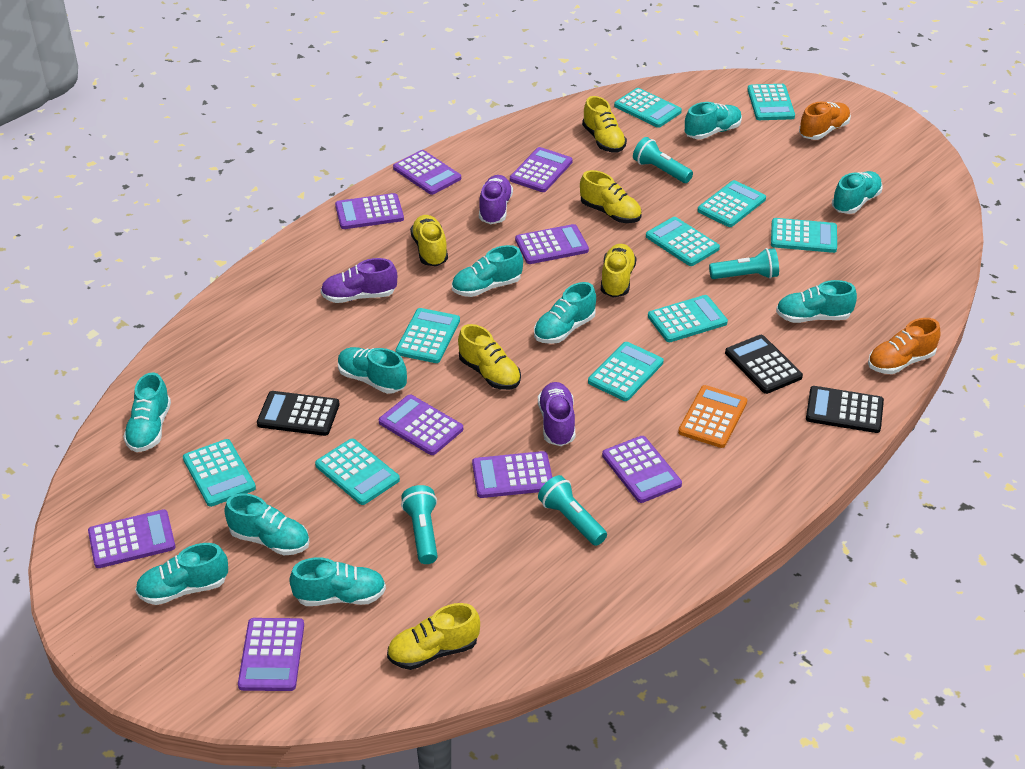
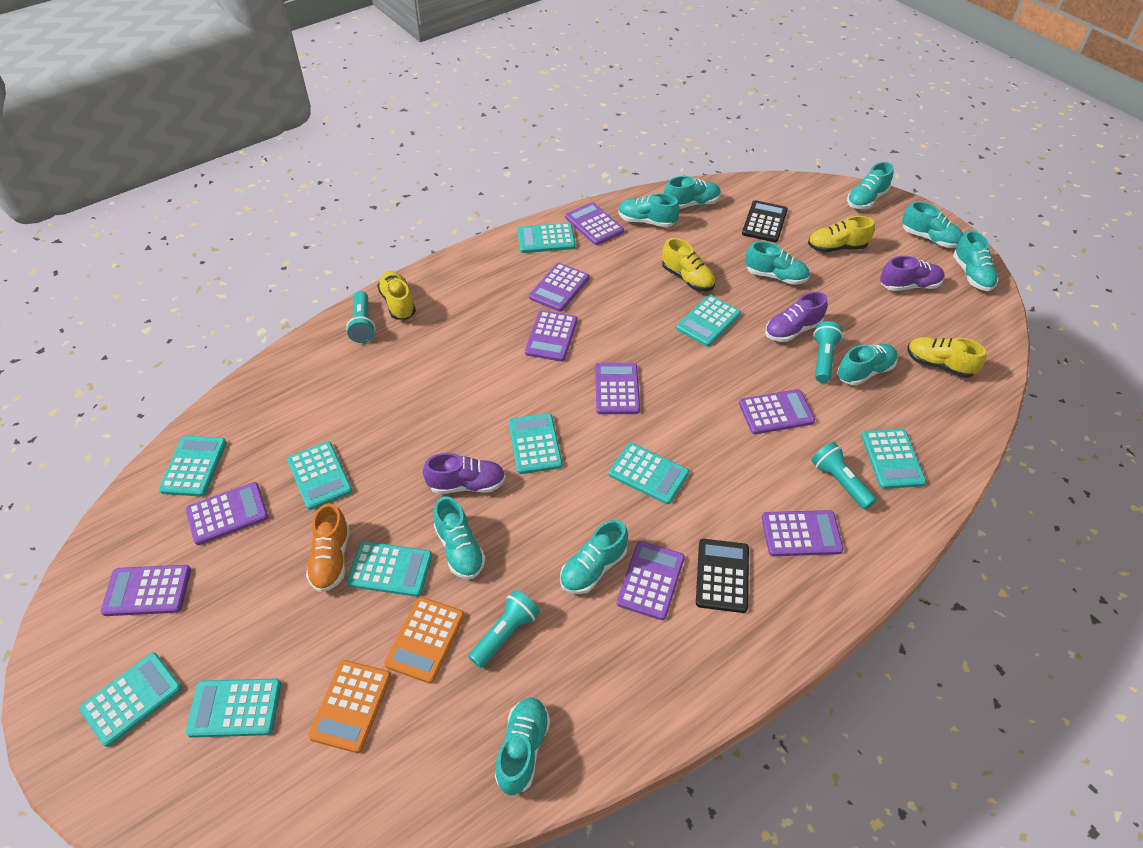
black calculator: 3 -> 2
orange calculator: 1 -> 2
orange shoe: 2 -> 1
yellow shoe: 6 -> 4

